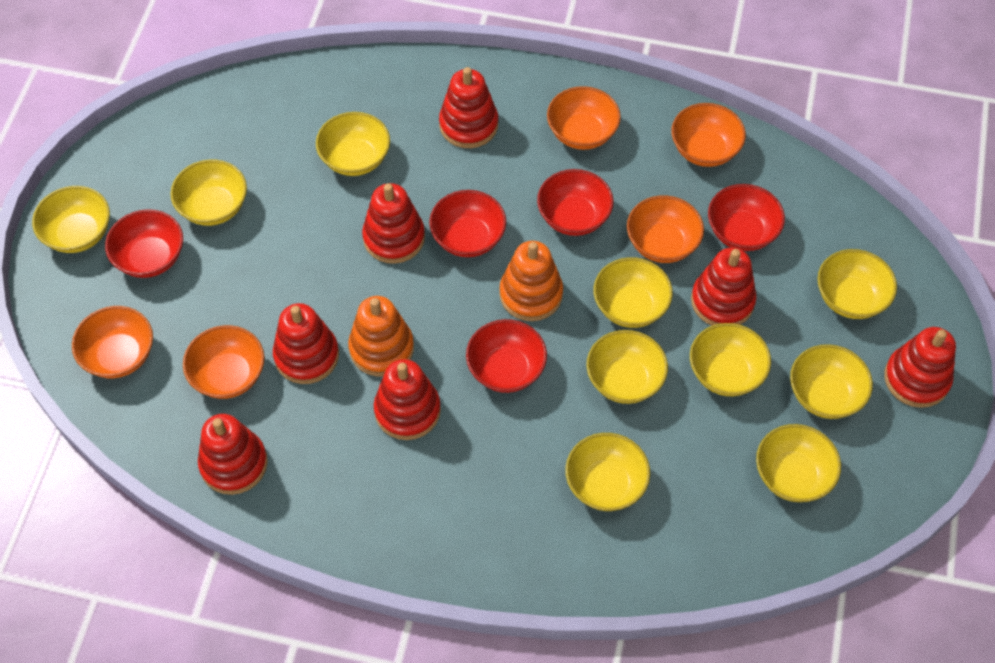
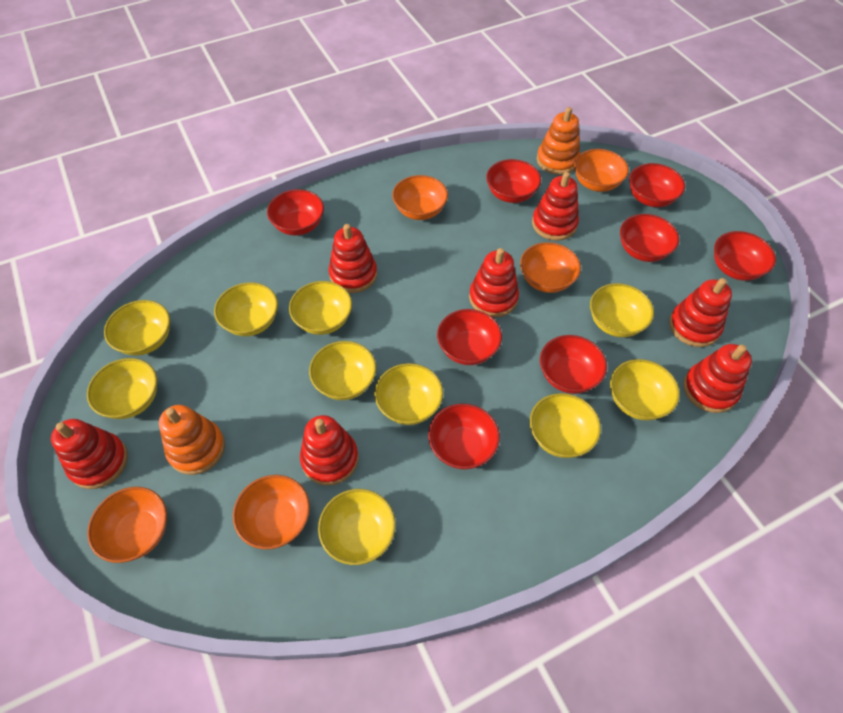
red bowl: 5 -> 8

